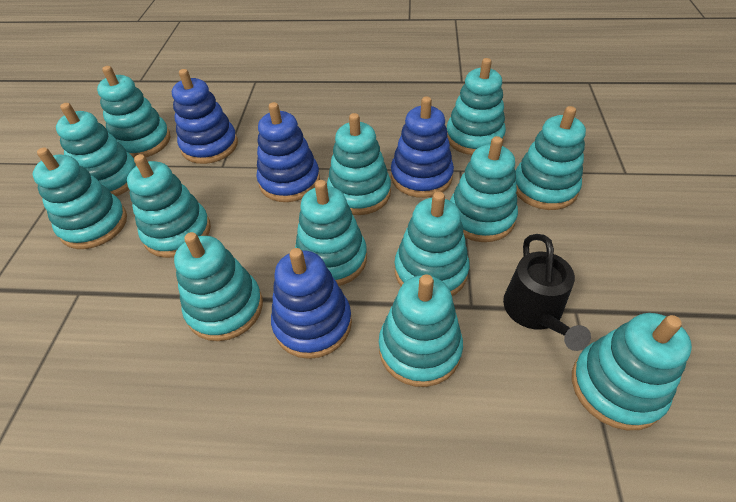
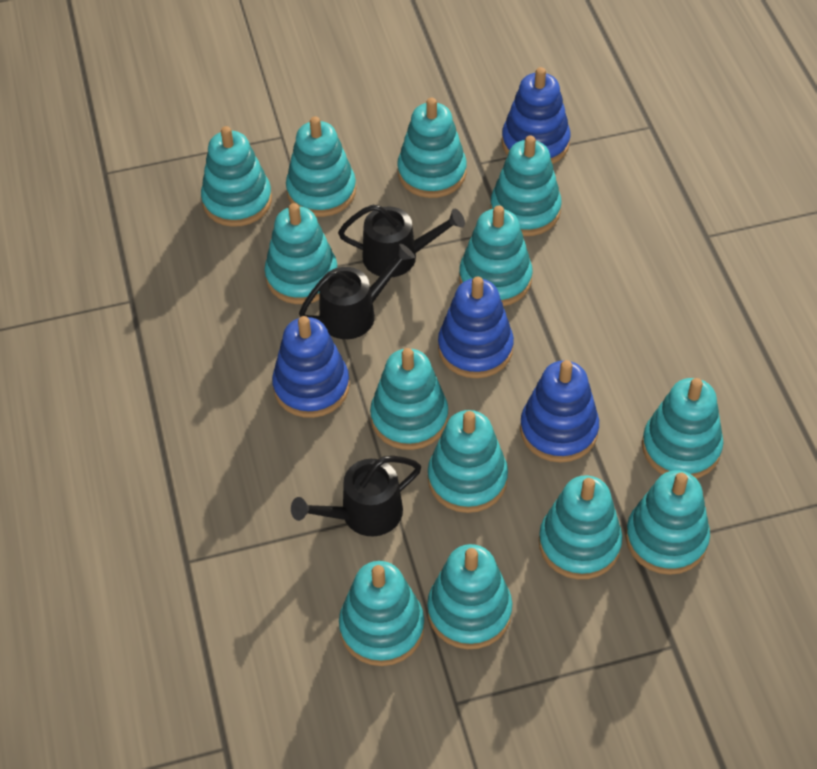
black watering can: 1 -> 3

